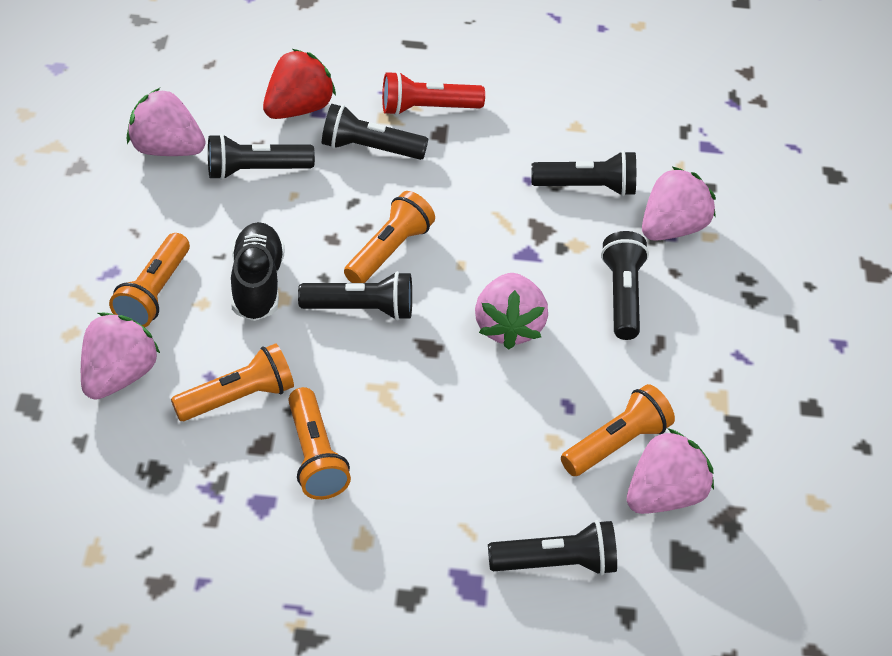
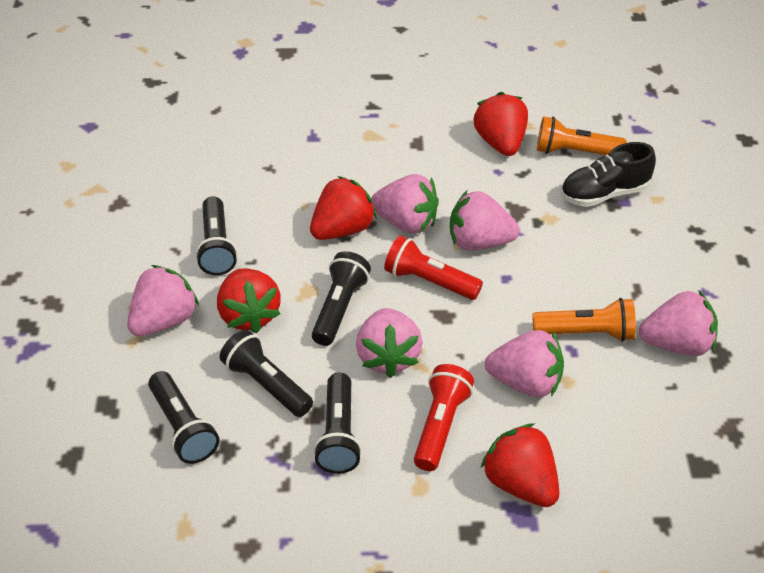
black flashlight: 6 -> 5
orange flashlight: 5 -> 2
pink strawberry: 5 -> 6
red flashlight: 1 -> 2
red strawberry: 1 -> 4

